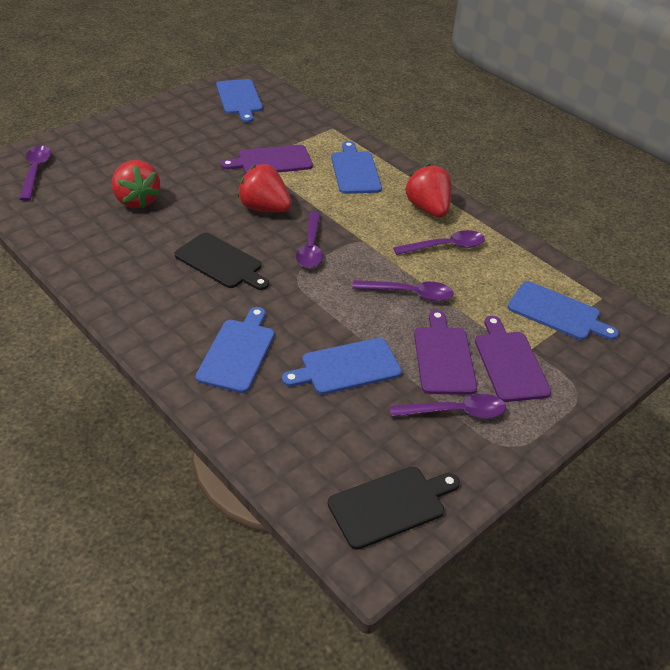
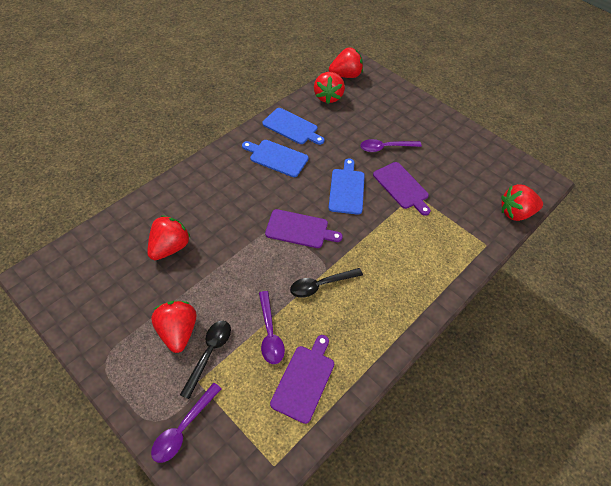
black cutting board: 2 -> 0
black spoon: 0 -> 2
blue cutting board: 5 -> 3
purple spoon: 5 -> 3
red strawberry: 3 -> 5

